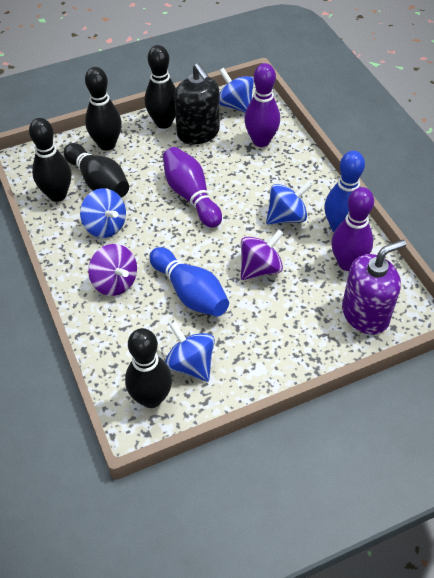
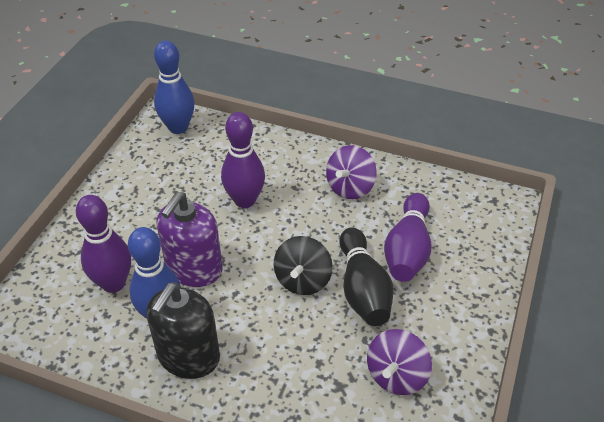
black bowling pin: 5 -> 1
black spinning top: 0 -> 1
blue spinning top: 4 -> 0

